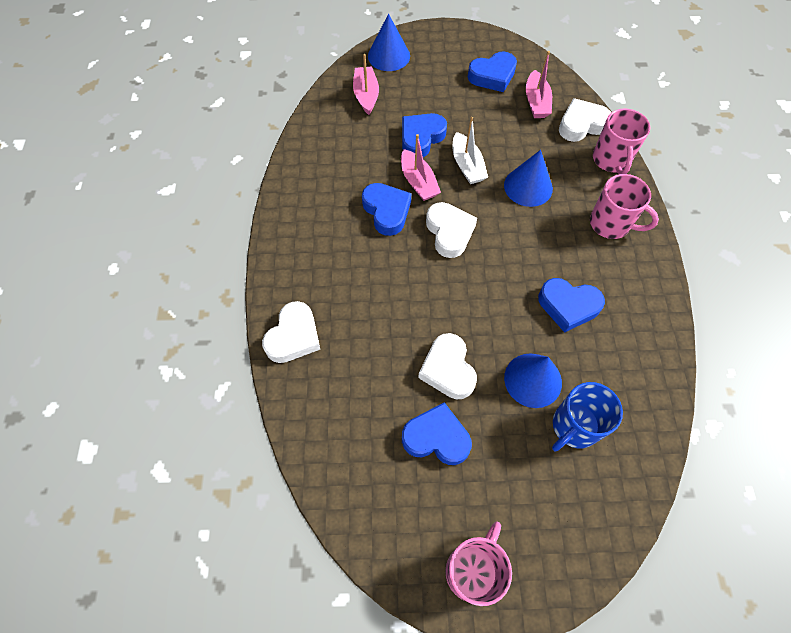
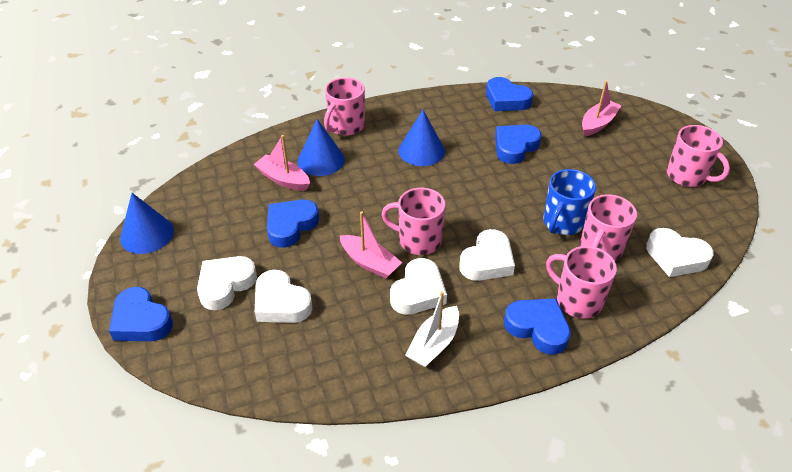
pink mug: 3 -> 5
white heart: 4 -> 5

